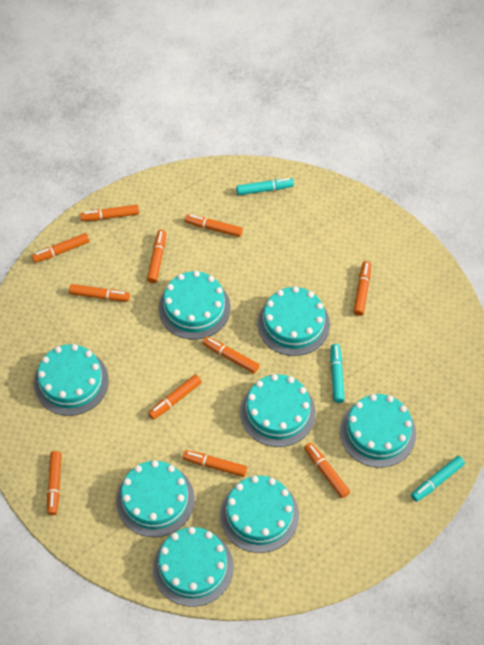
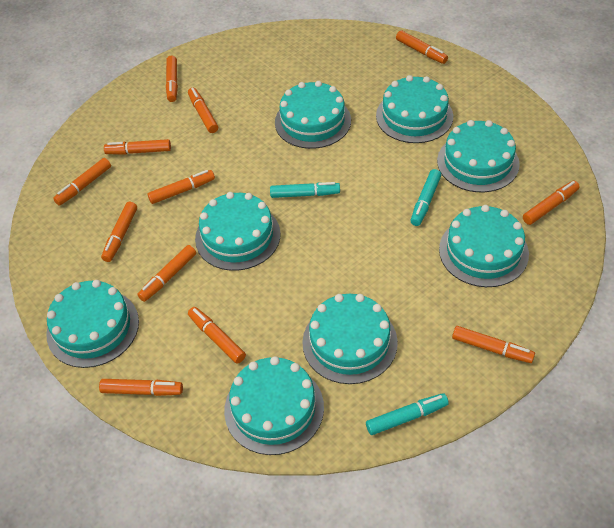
orange marker: 11 -> 12

